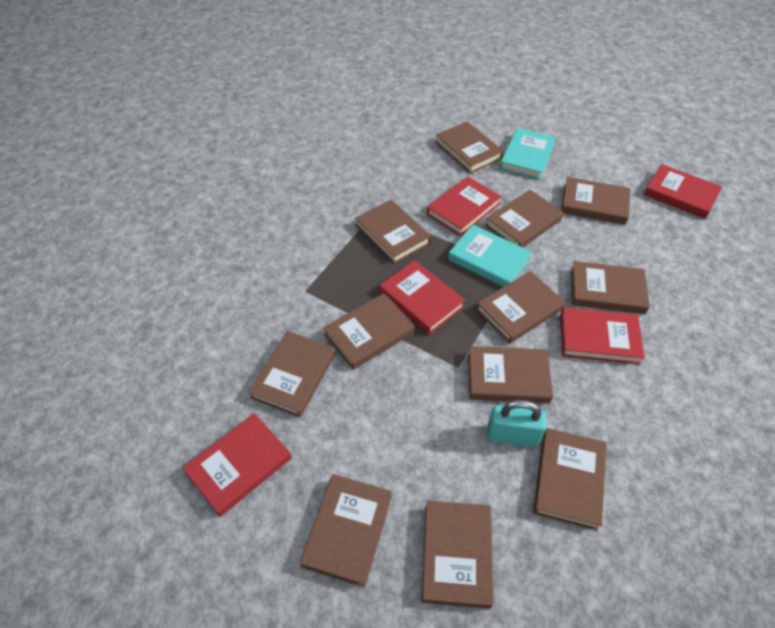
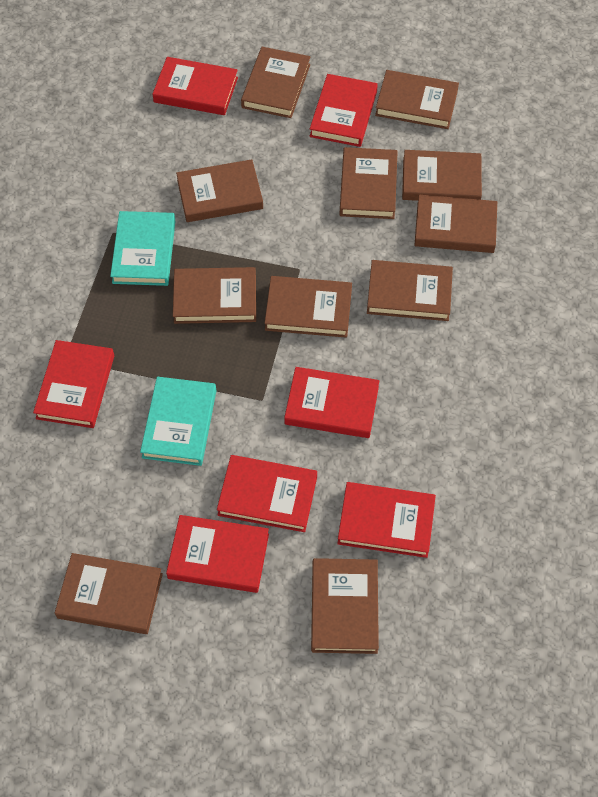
brown book: 12 -> 11
red book: 5 -> 7
turquoise padlock: 1 -> 0

